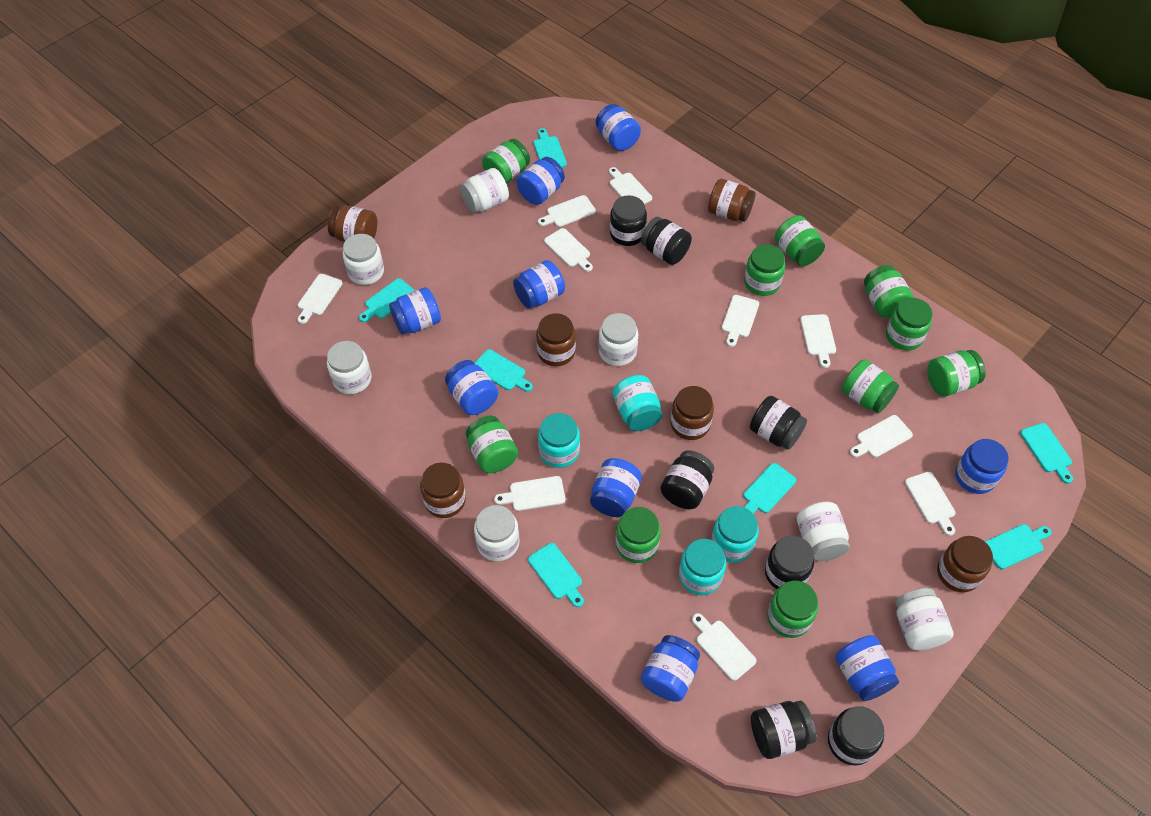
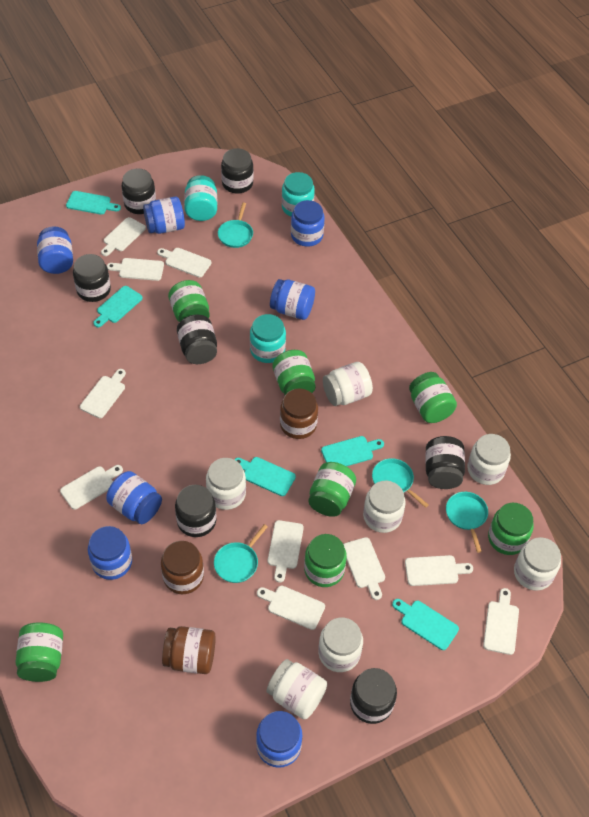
blue jar: 9 -> 7
brown jar: 6 -> 3
green jar: 10 -> 7
turquoise cutting board: 7 -> 5
turquoise jar: 4 -> 3
turquoise pan: 0 -> 4

